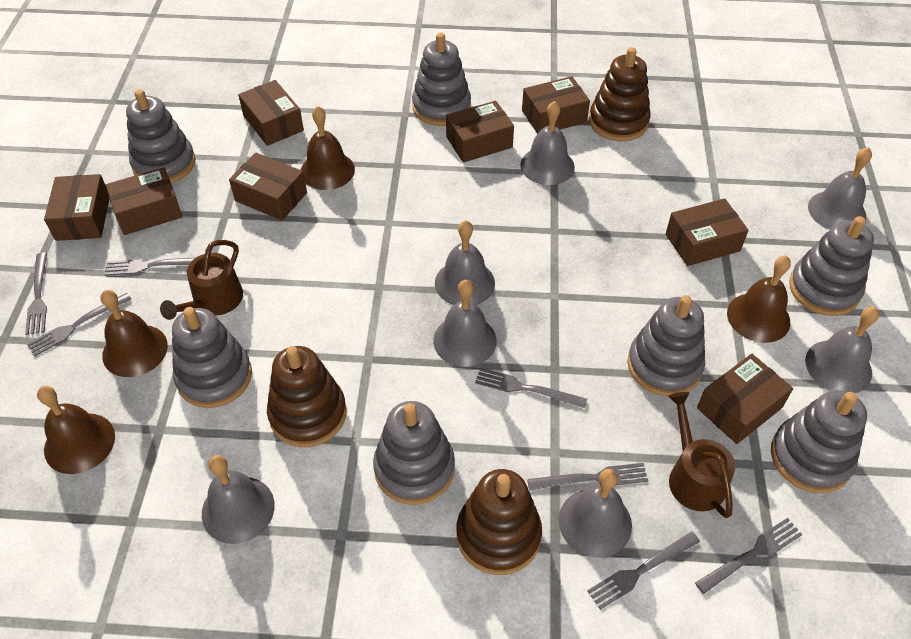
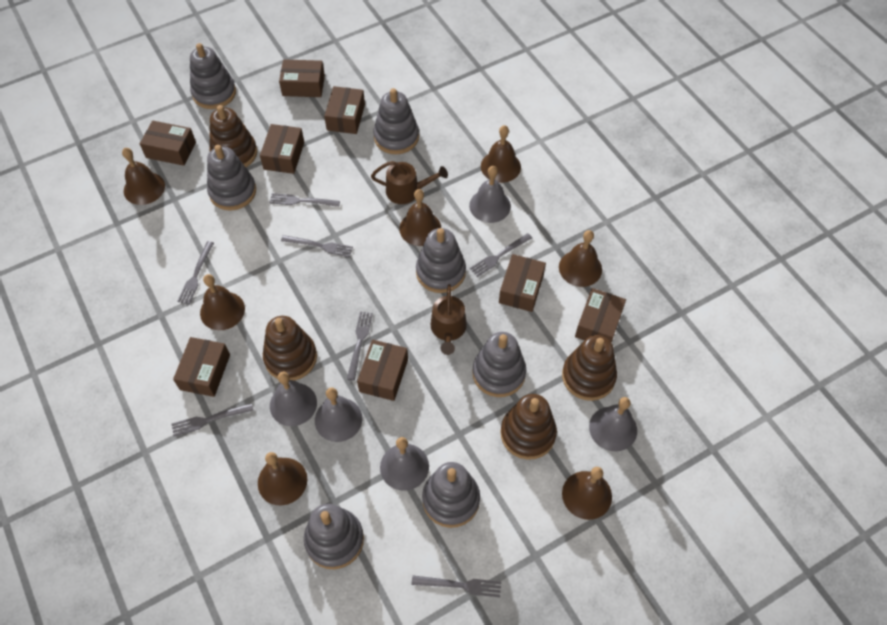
brown bell: 4 -> 7
brown stacking toy: 3 -> 4
grey bell: 7 -> 5

